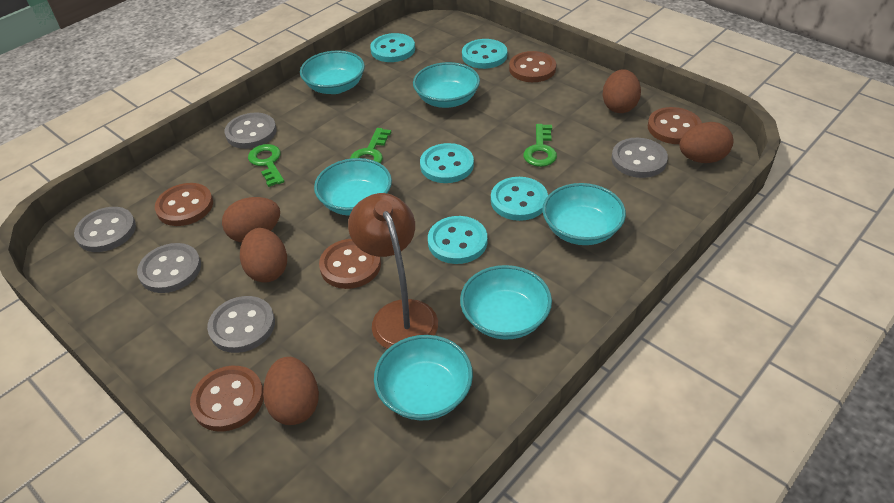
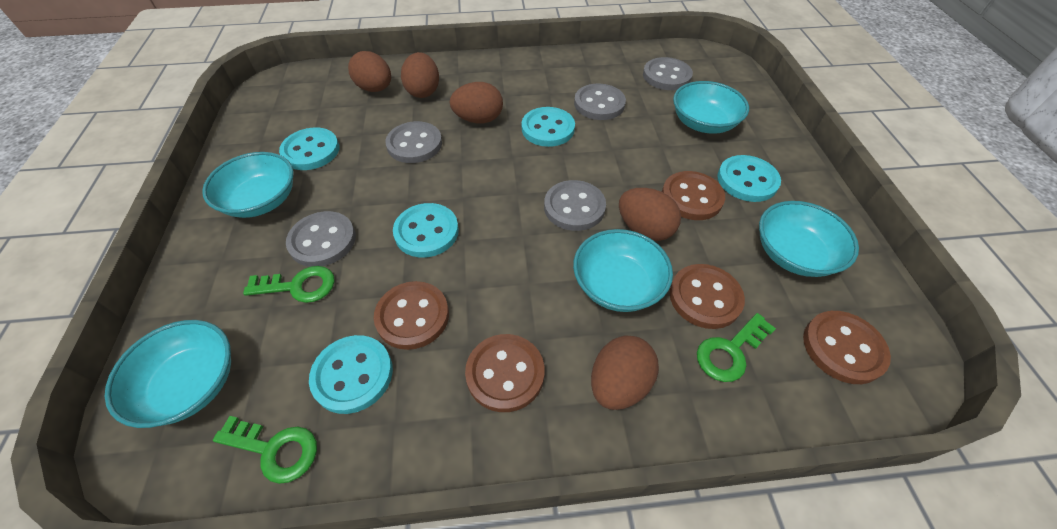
brown lamp: 1 -> 0
turquoise bowl: 6 -> 5

